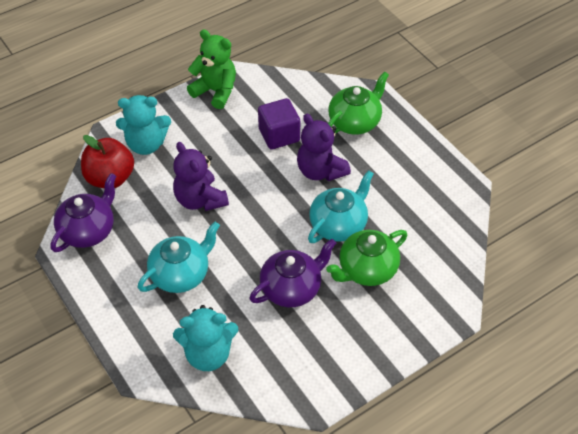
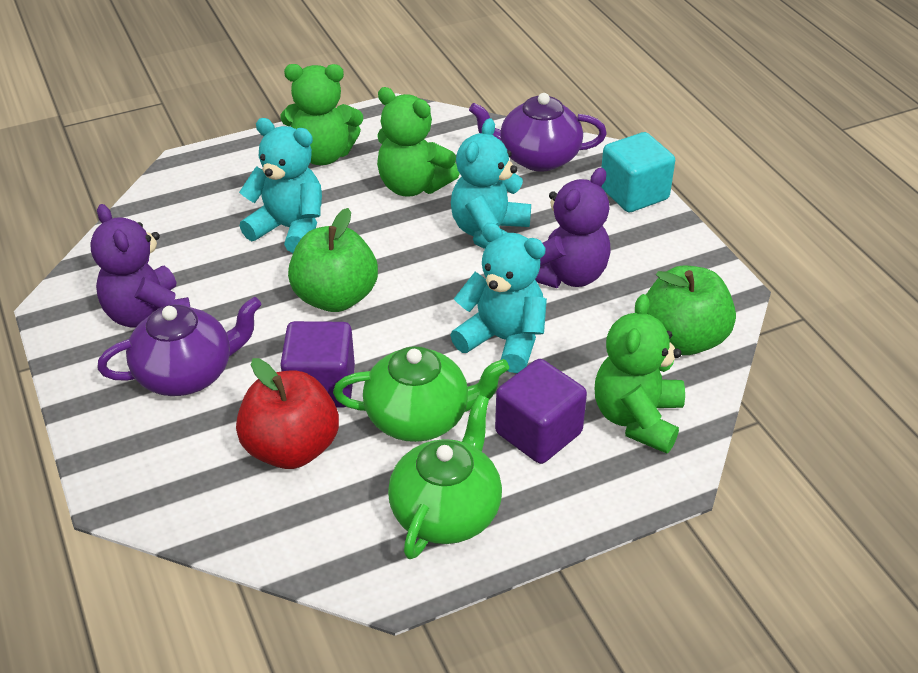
green apple: 0 -> 2
green teddy bear: 1 -> 3
purple cube: 1 -> 2
turquoise cube: 0 -> 1
turquoise teapot: 2 -> 0
turquoise teddy bear: 2 -> 3

